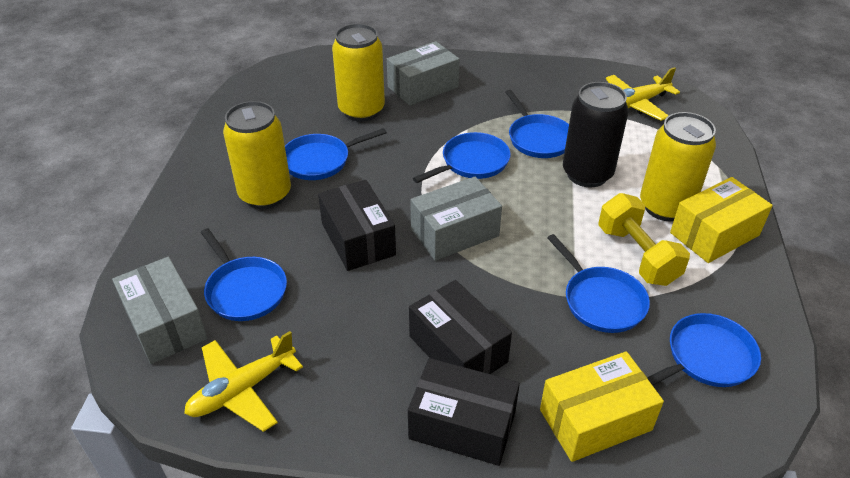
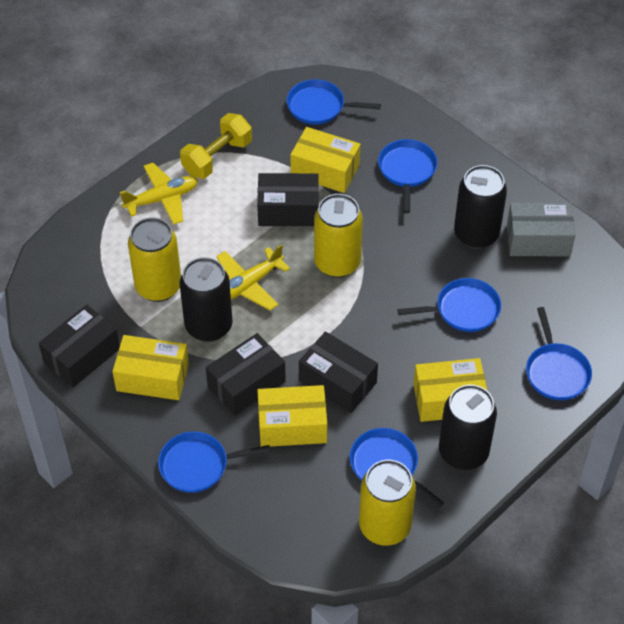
black box: 3 -> 4
black can: 1 -> 3
grey box: 3 -> 1
yellow box: 2 -> 4

